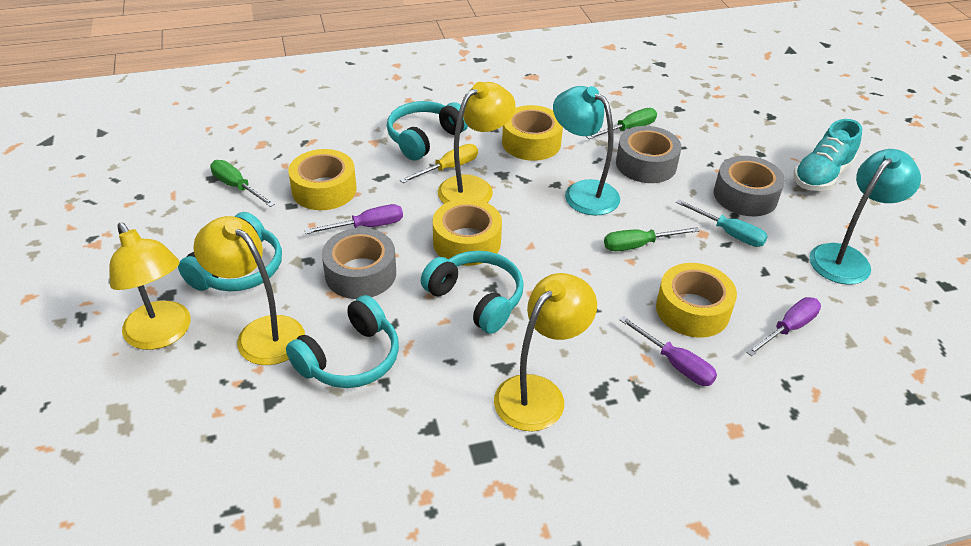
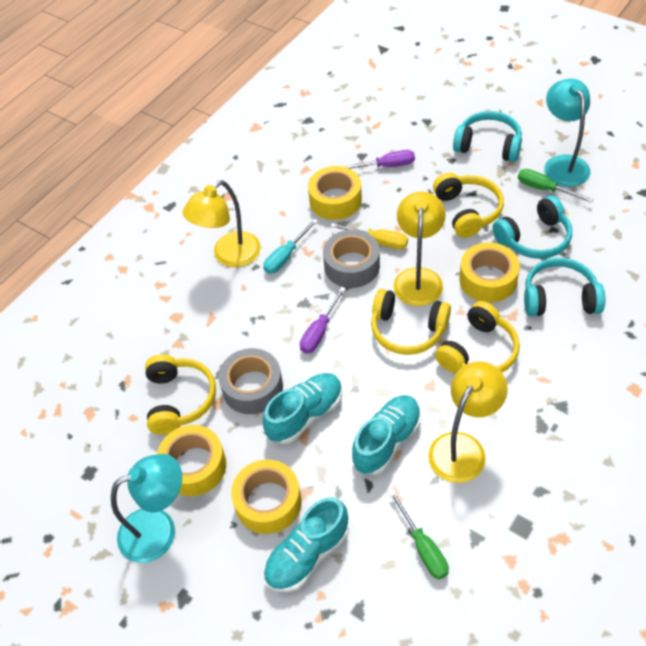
green screwdriver: 3 -> 2
grey tape: 3 -> 2
purple screwdriver: 3 -> 2
turquoise headphones: 4 -> 3
turquoise shoe: 1 -> 3
yellow headphones: 0 -> 4
yellow lamp: 4 -> 3

